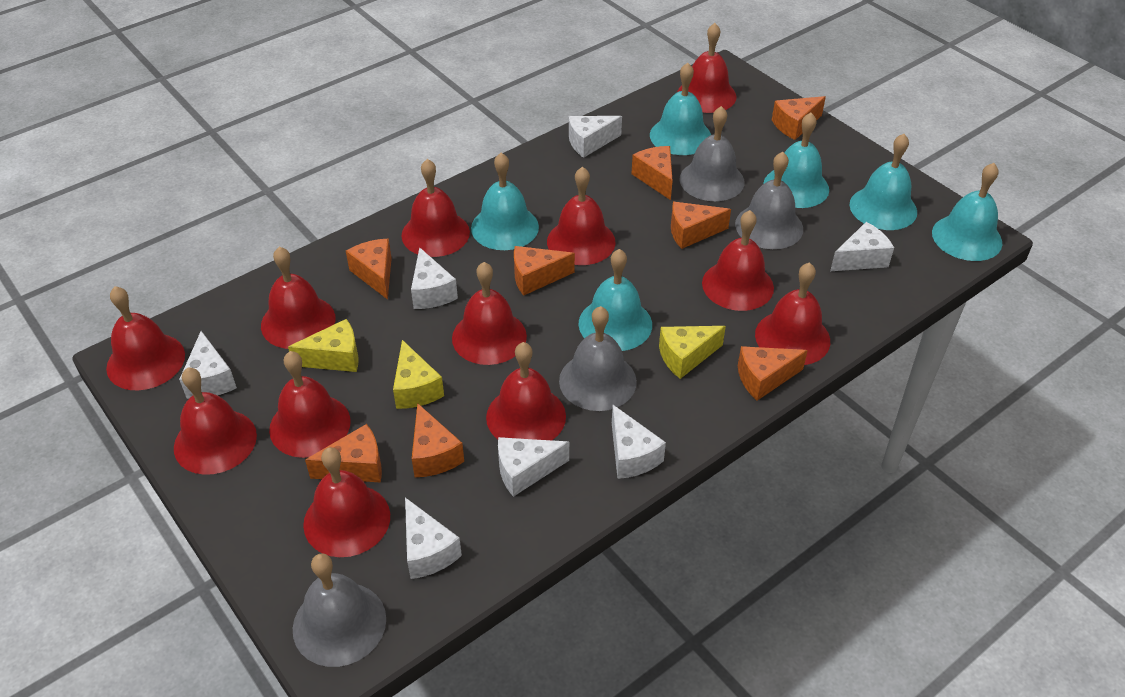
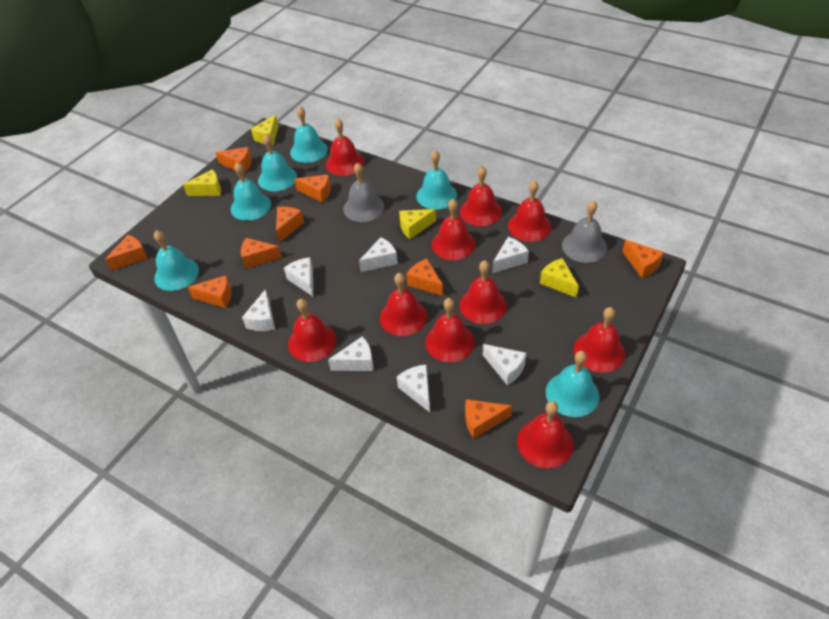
grey bell: 4 -> 2
orange cheese: 8 -> 9
red bell: 12 -> 10
yellow cheese: 3 -> 4

